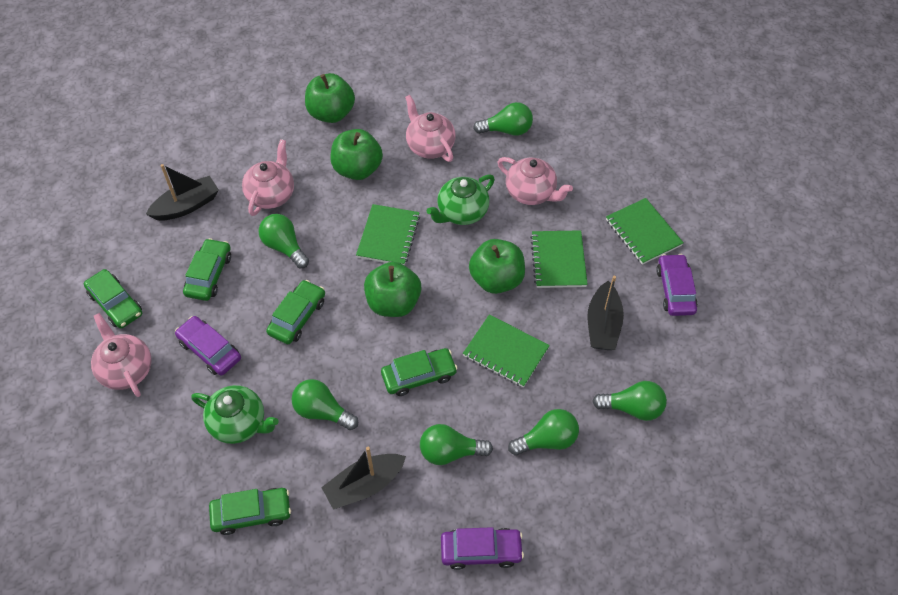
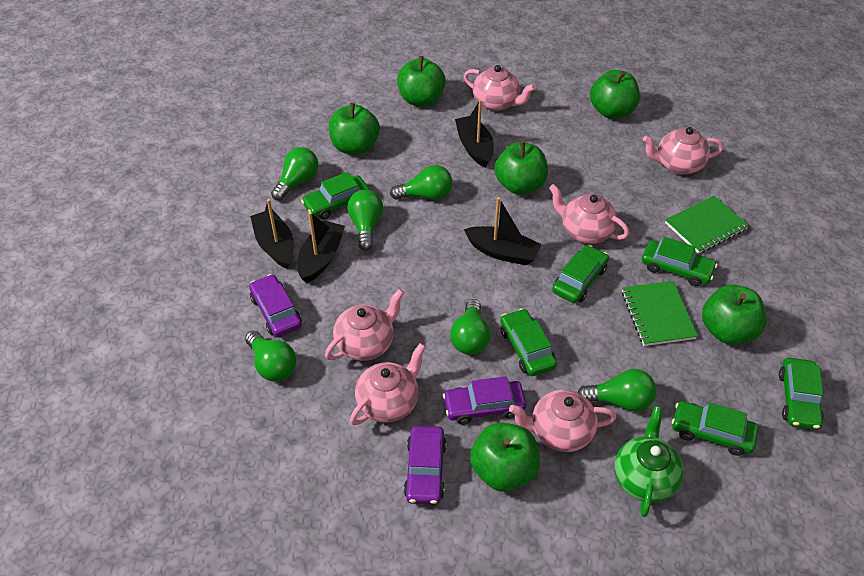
black boat: 3 -> 4
green apple: 4 -> 6
green car: 5 -> 6
green notebook: 4 -> 2
green teapot: 2 -> 1
pink teapot: 4 -> 6

